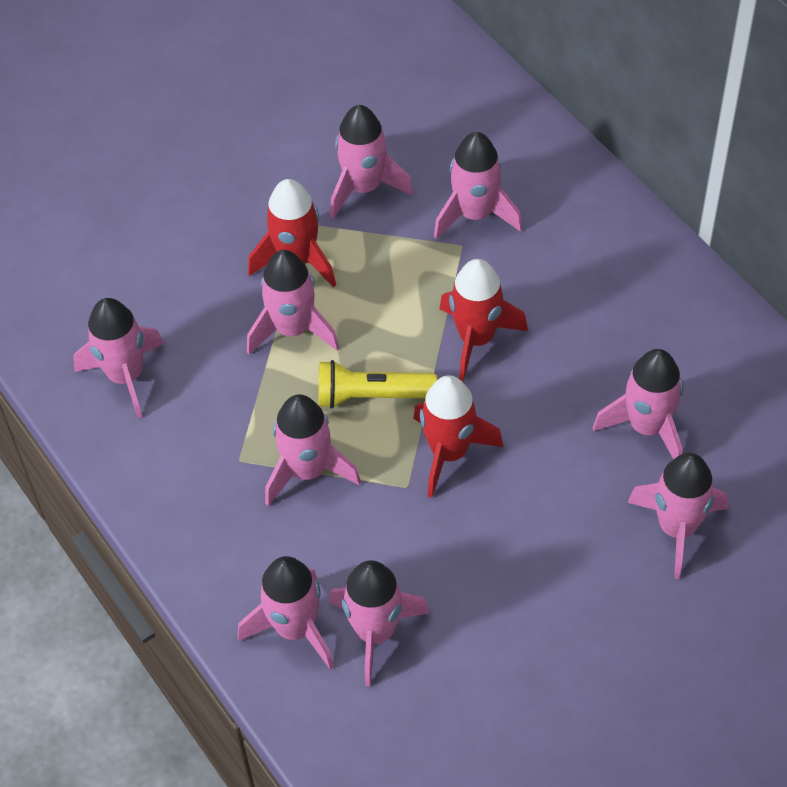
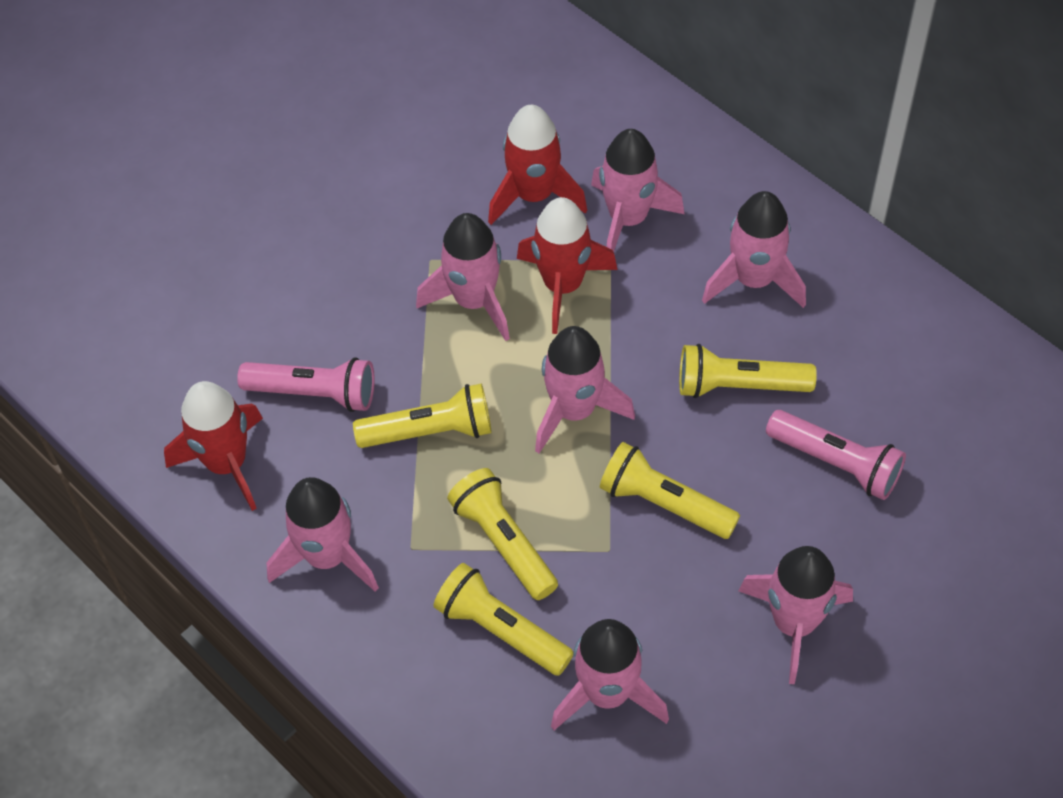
pink flashlight: 0 -> 2
pink rocket: 9 -> 7
yellow flashlight: 1 -> 5

